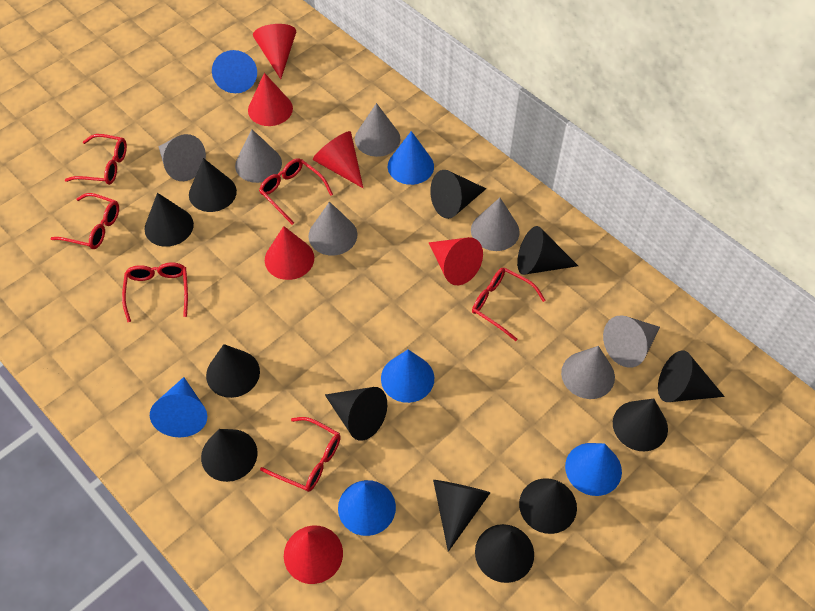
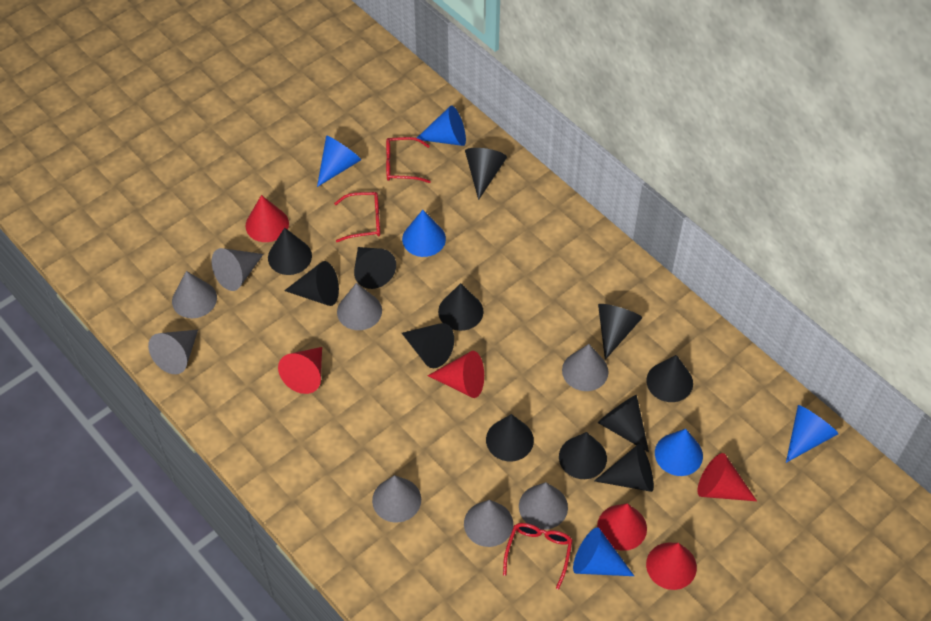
grey cone: 7 -> 8
red glasses: 6 -> 3

